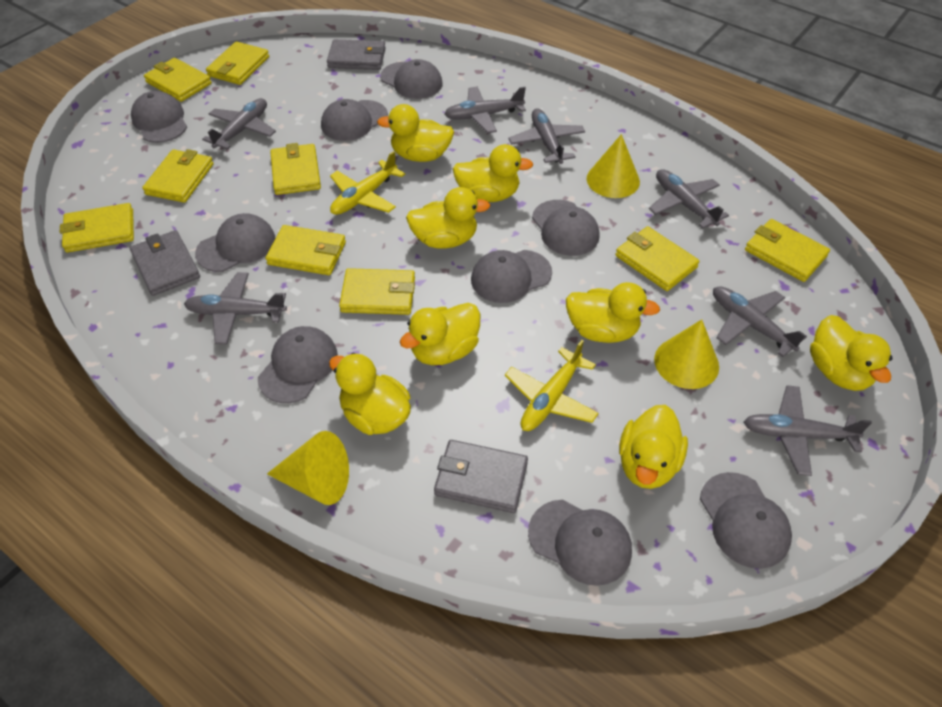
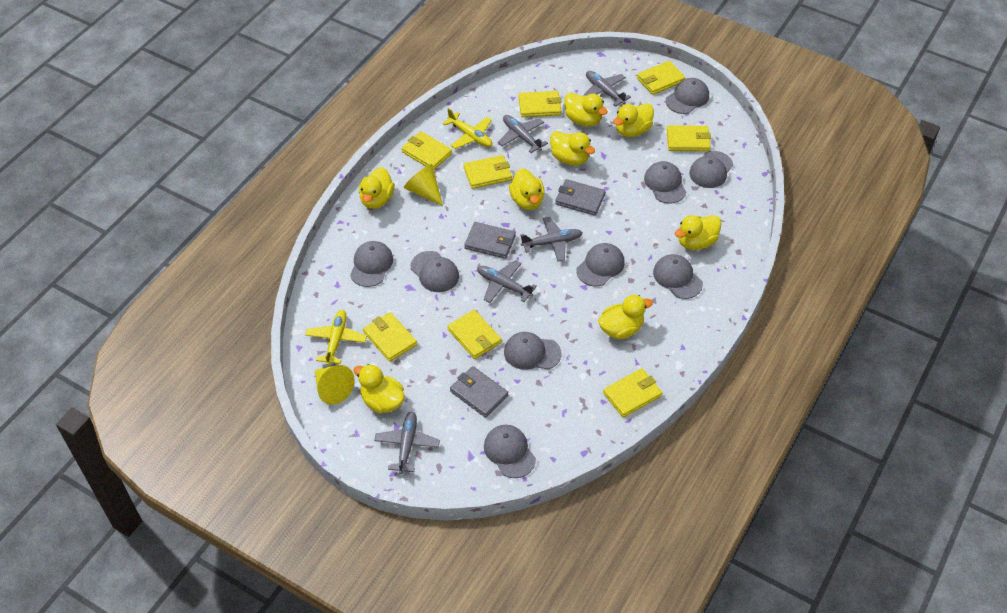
grey plane: 7 -> 5
yellow cone: 3 -> 2
yellow wallet: 9 -> 8

